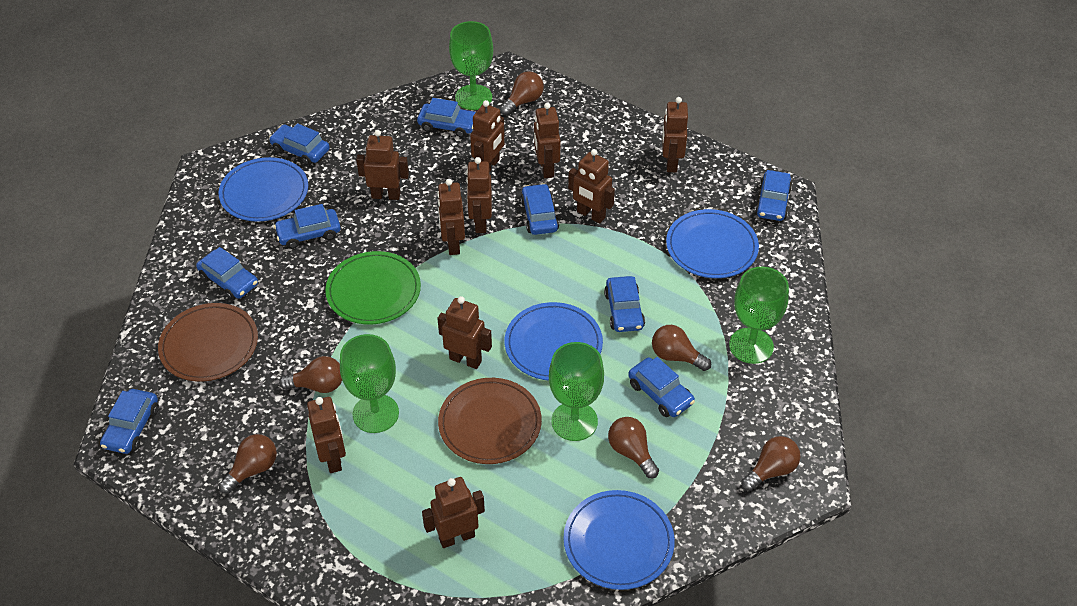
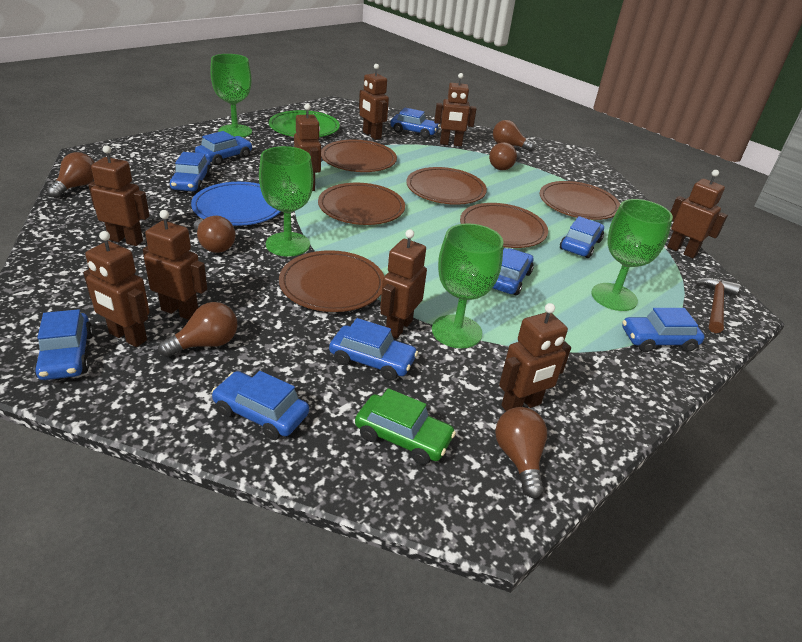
blue plate: 4 -> 1
brown hammer: 0 -> 1
brown plate: 2 -> 6
brown robot: 10 -> 9
green car: 0 -> 1

